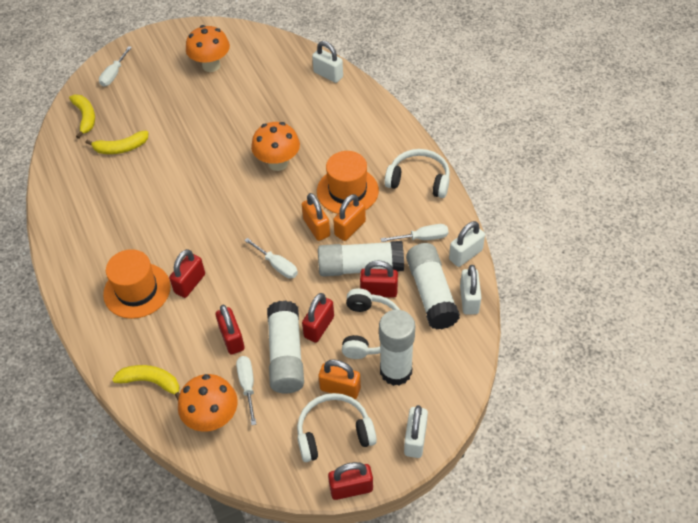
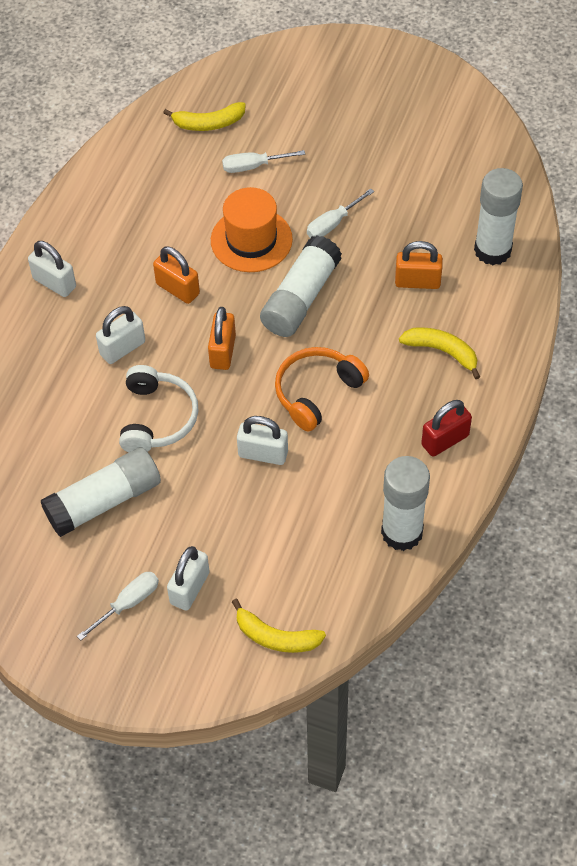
orange hat: 2 -> 1
orange headphones: 0 -> 1
orange mushroom: 3 -> 0
red padlock: 5 -> 1
white headphones: 3 -> 1
white screwdriver: 4 -> 3

